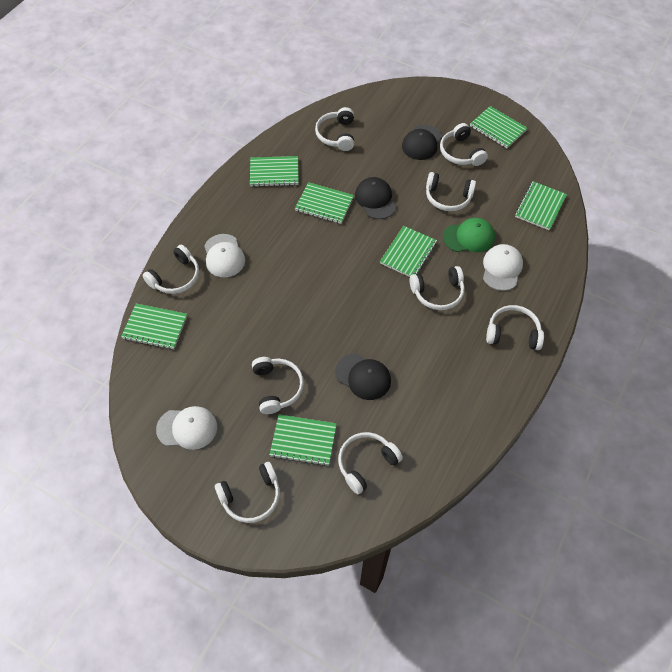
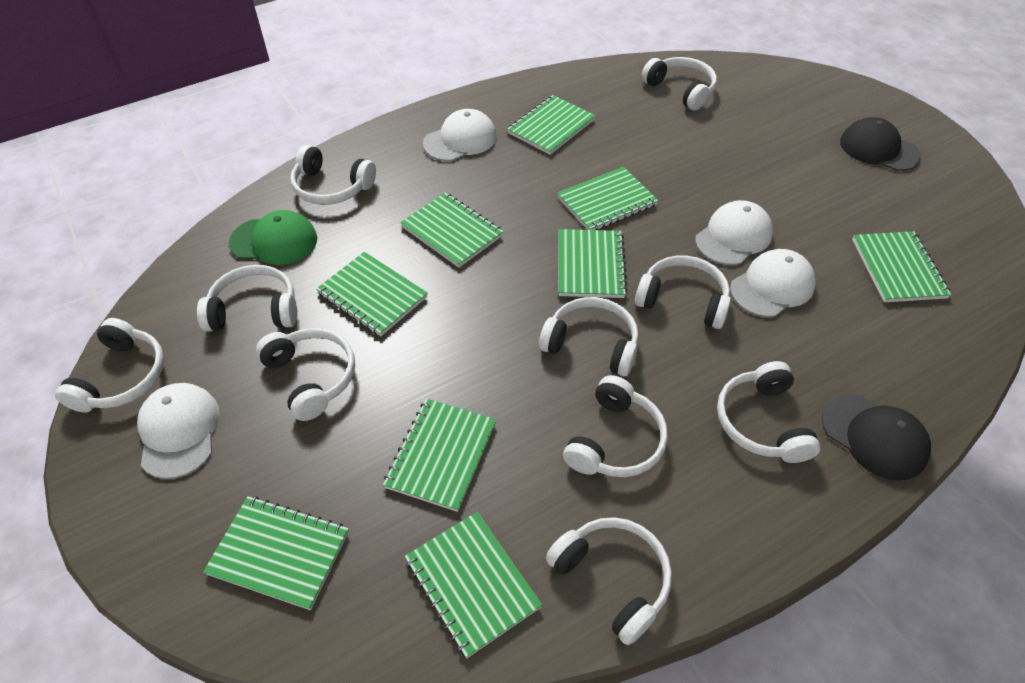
black cap: 3 -> 2
green notebook: 7 -> 9
white cap: 3 -> 4
white headphones: 9 -> 10

